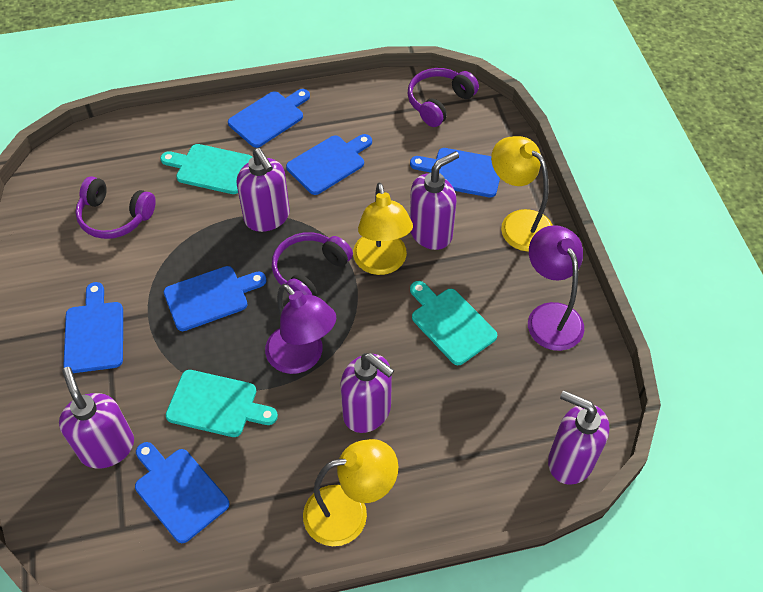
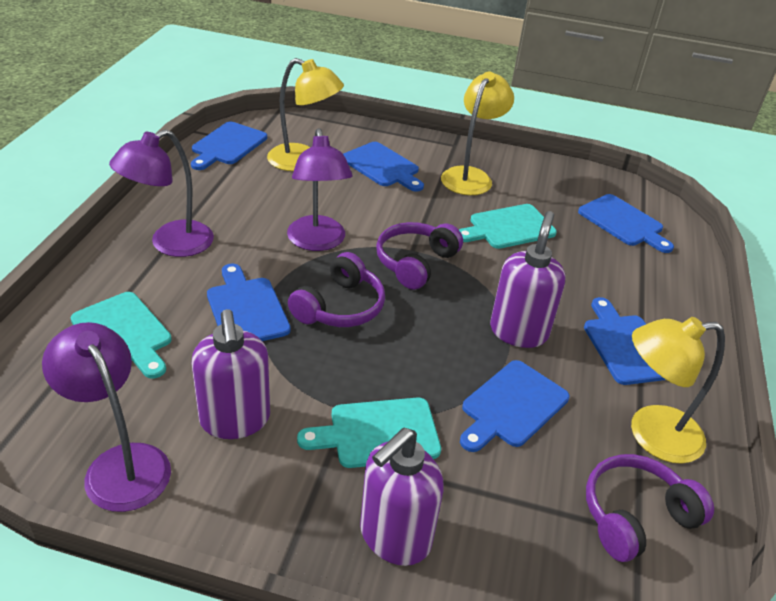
purple lamp: 2 -> 3
purple soap dispenser: 5 -> 3

